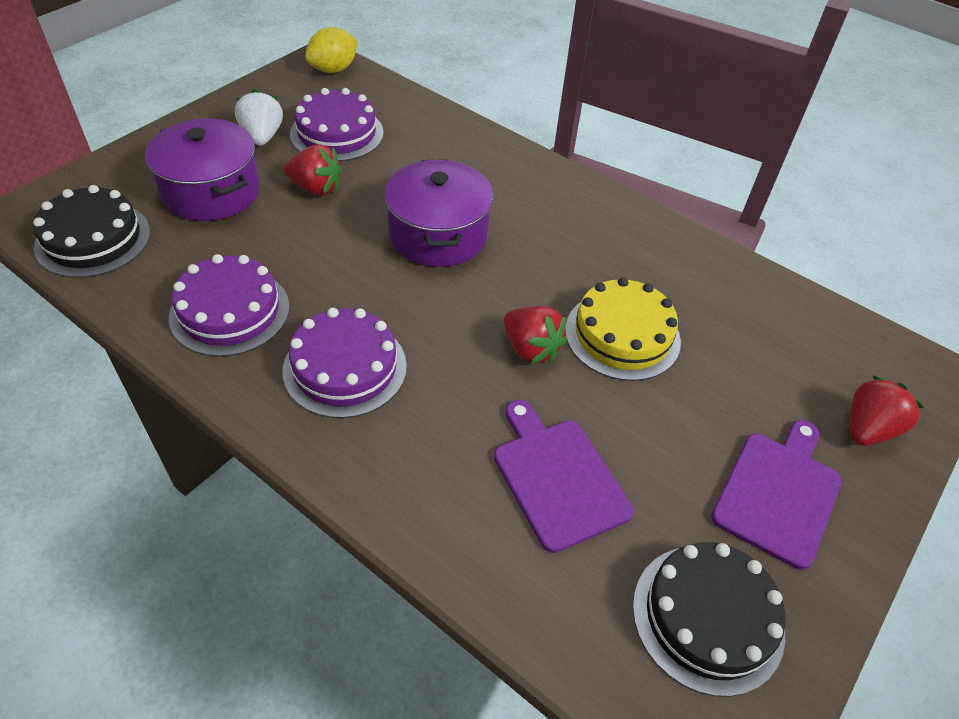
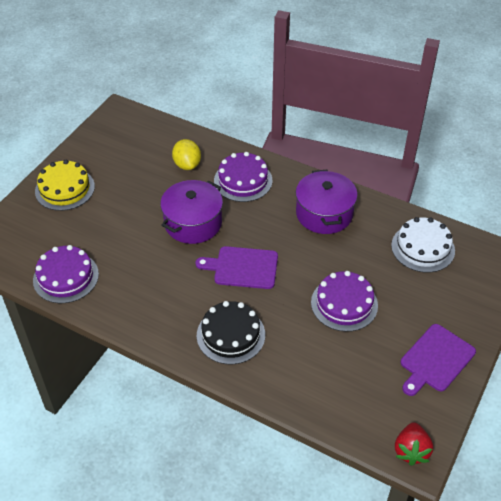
black cake: 2 -> 1
red strawberry: 3 -> 1
white cake: 0 -> 1
white strawberry: 1 -> 0

